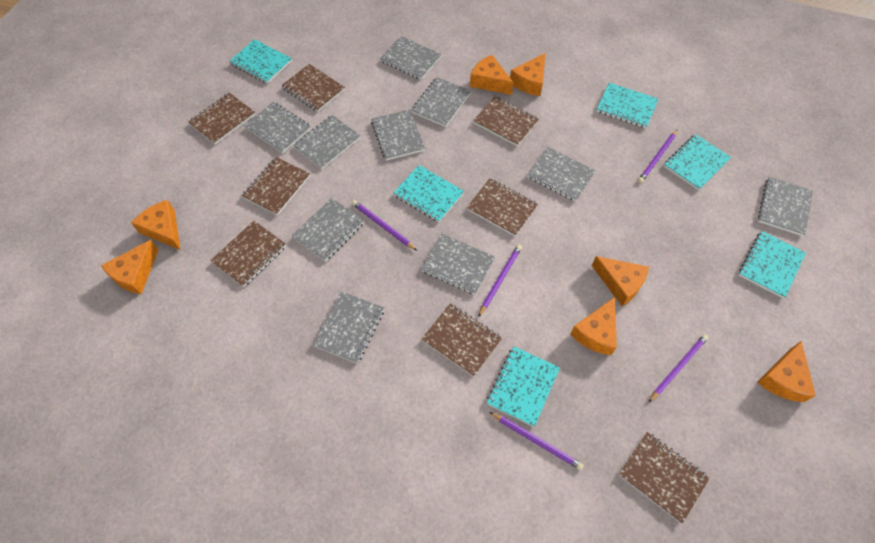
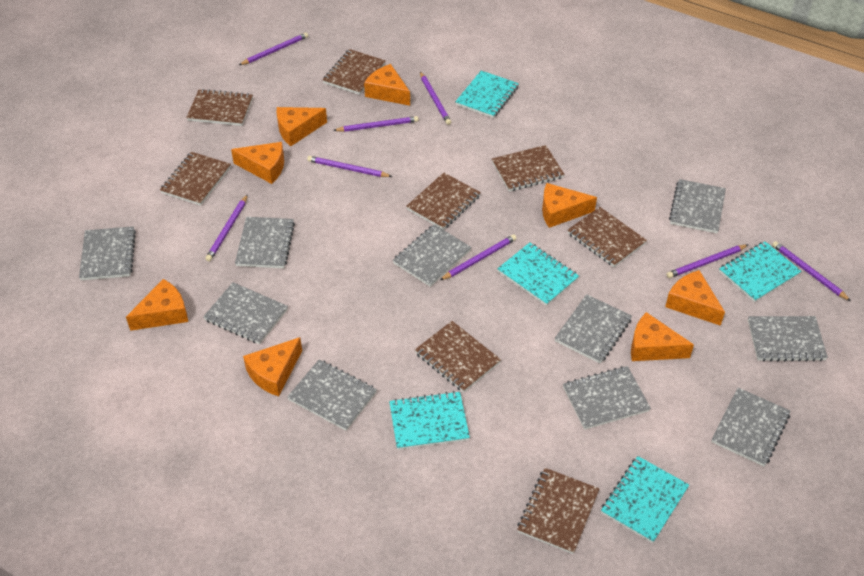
orange cheese: 7 -> 8
purple pencil: 5 -> 8
turquoise notebook: 6 -> 5

